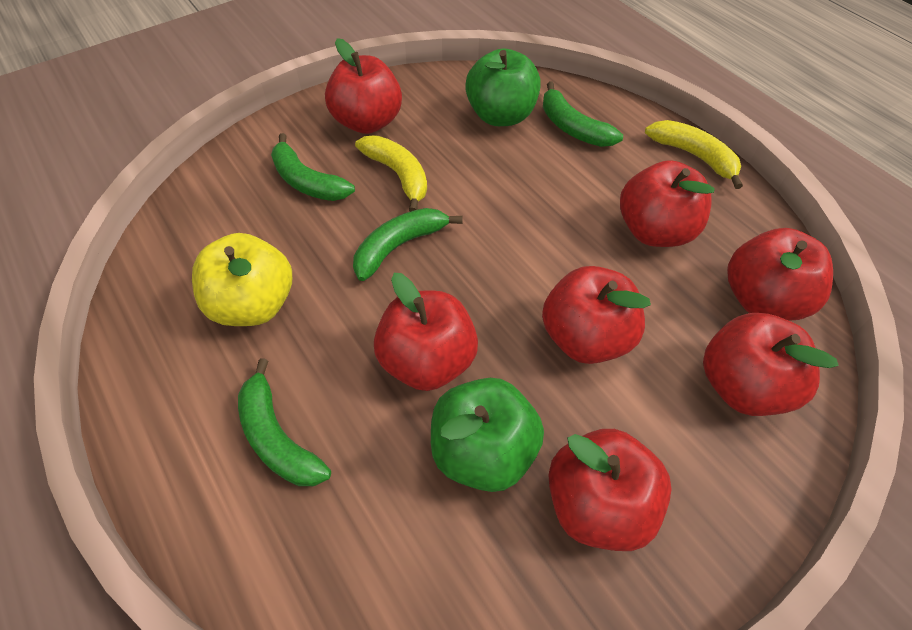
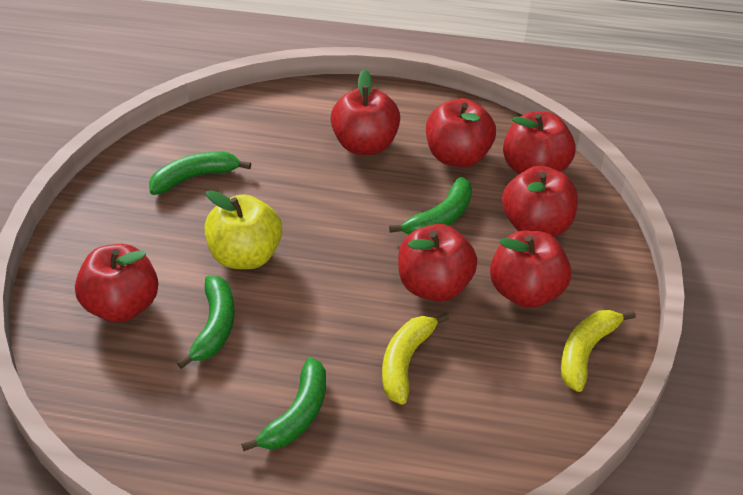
green apple: 2 -> 0

